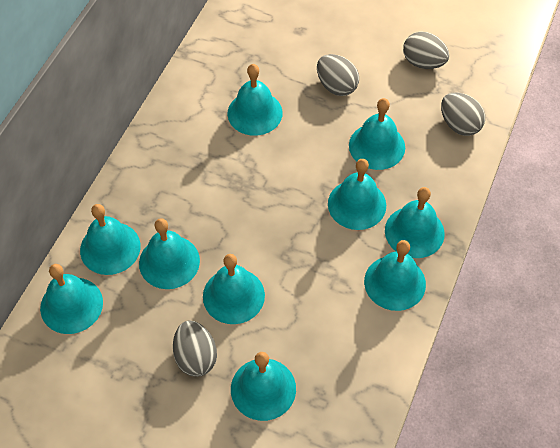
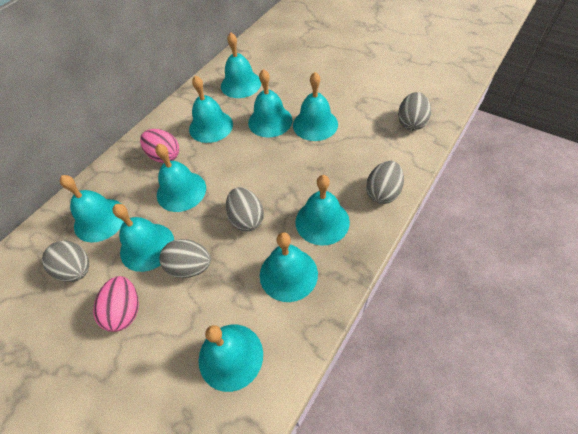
grey egg: 4 -> 5
pink egg: 0 -> 2

